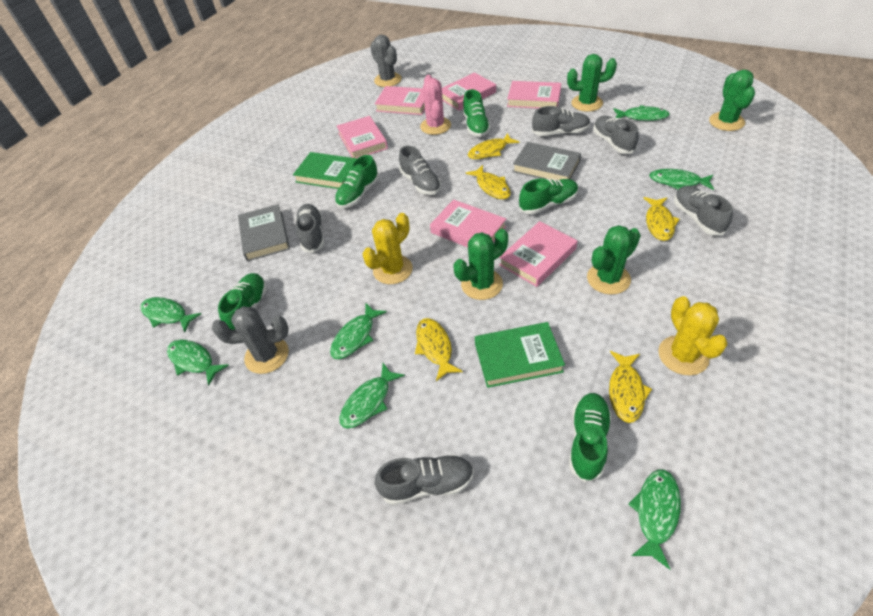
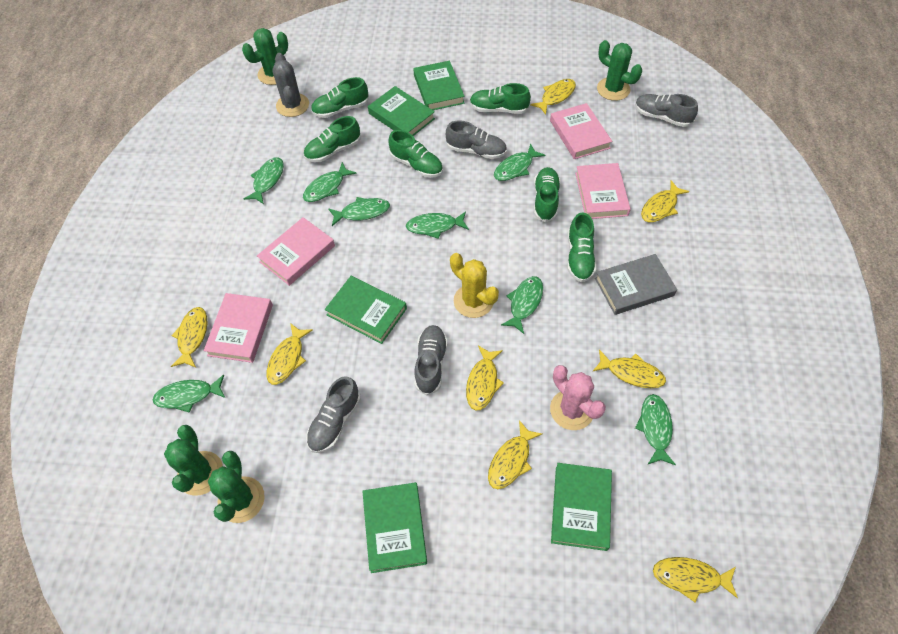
green book: 2 -> 5
green fish: 7 -> 8
green shoe: 5 -> 6
grey book: 2 -> 1
grey cactus: 2 -> 1
grey shoe: 6 -> 4
pink book: 6 -> 4
yellow cactus: 2 -> 1
yellow fish: 5 -> 8

